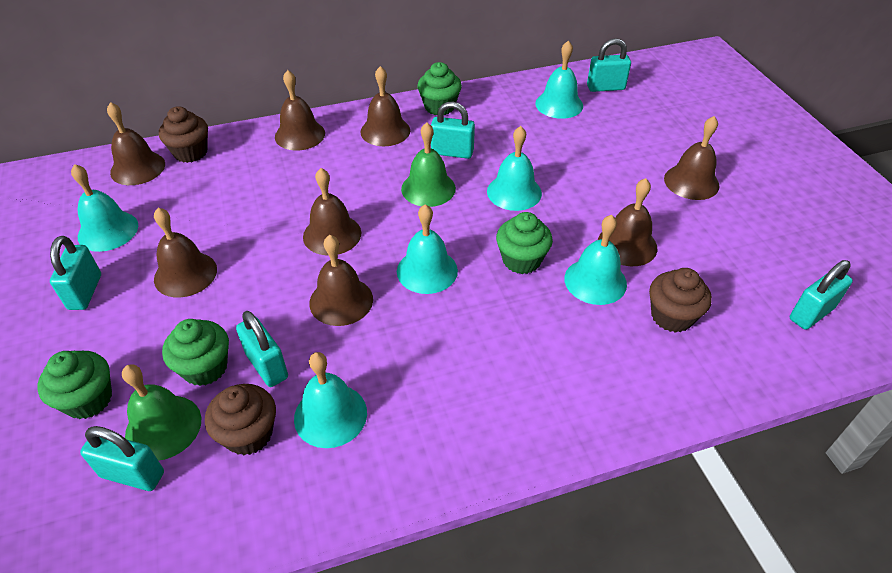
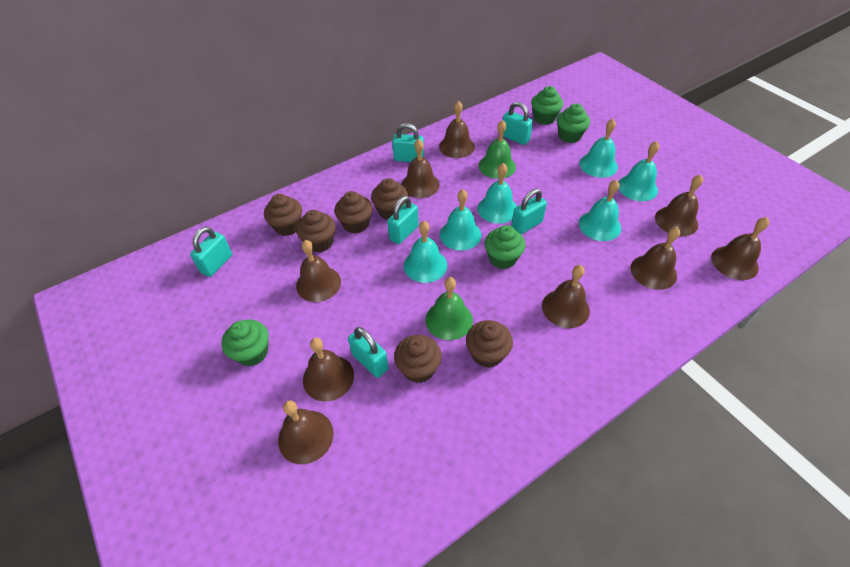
brown bell: 8 -> 9
brown cupcake: 3 -> 6

